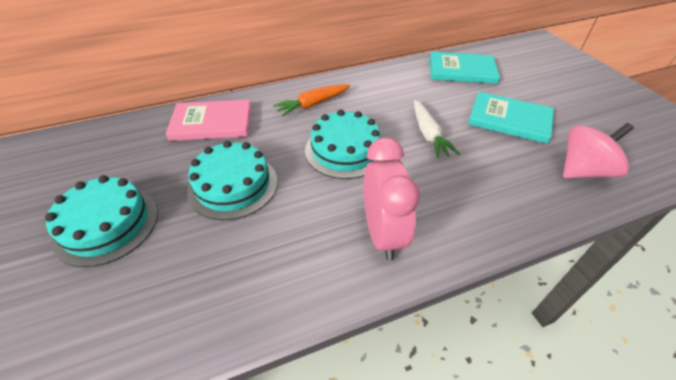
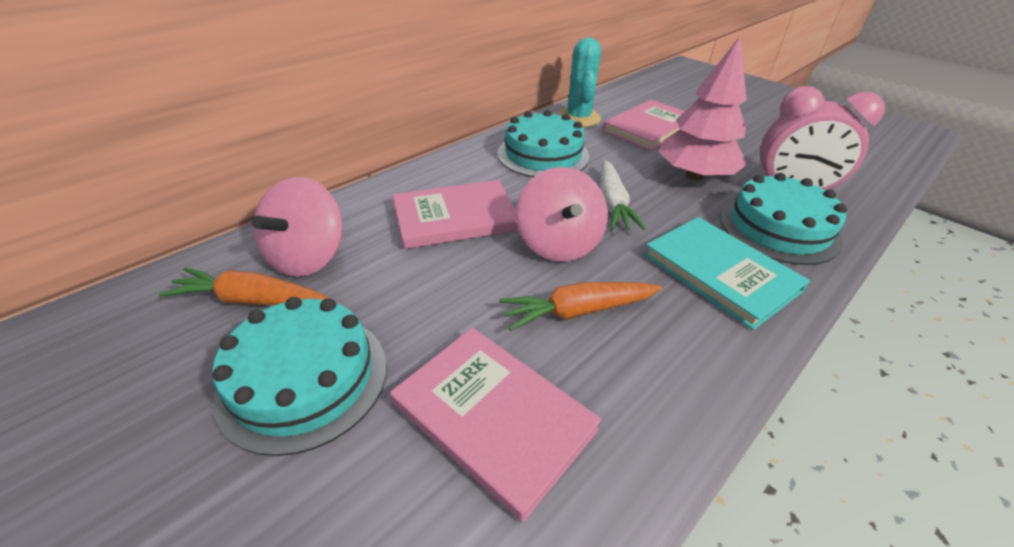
orange carrot: 1 -> 2
pink book: 1 -> 3
pink spinning top: 1 -> 2
pink tree: 0 -> 1
turquoise book: 2 -> 1
turquoise cactus: 0 -> 1

